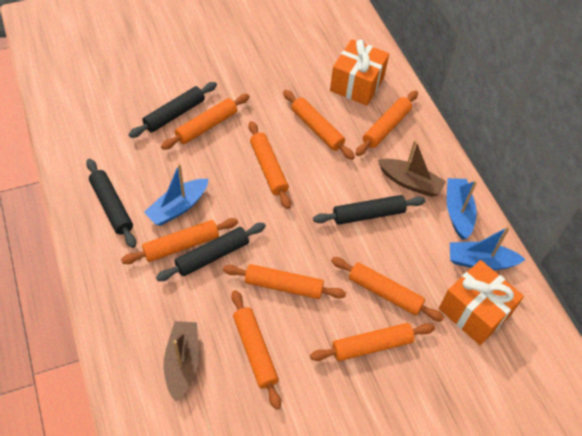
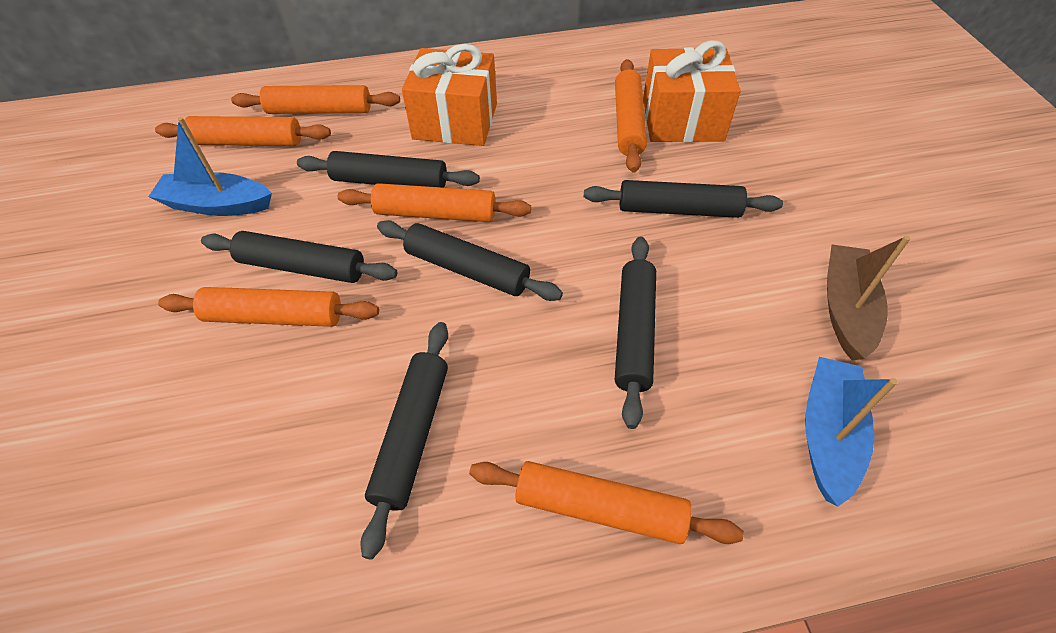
black rolling pin: 4 -> 6
blue boat: 3 -> 2
brown boat: 2 -> 1
orange rolling pin: 9 -> 6

